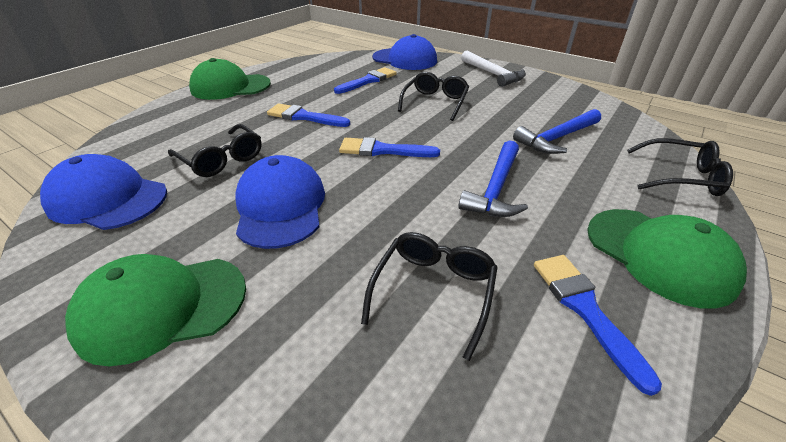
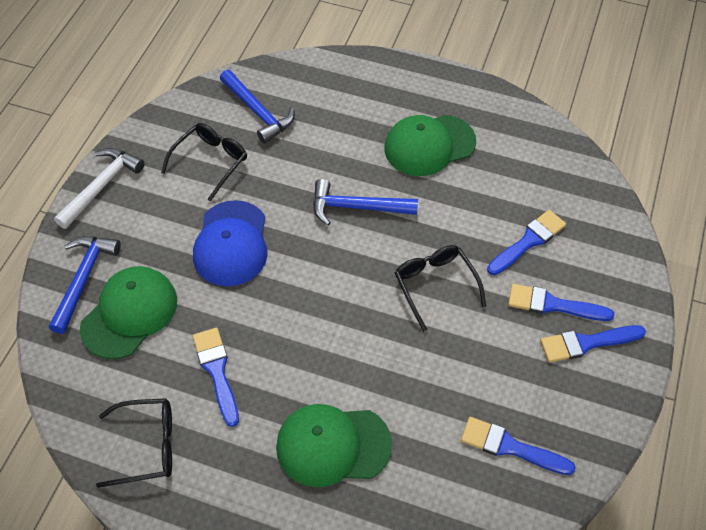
black glasses: 4 -> 3
blue brush: 4 -> 5
blue cap: 3 -> 1
blue hammer: 2 -> 3

